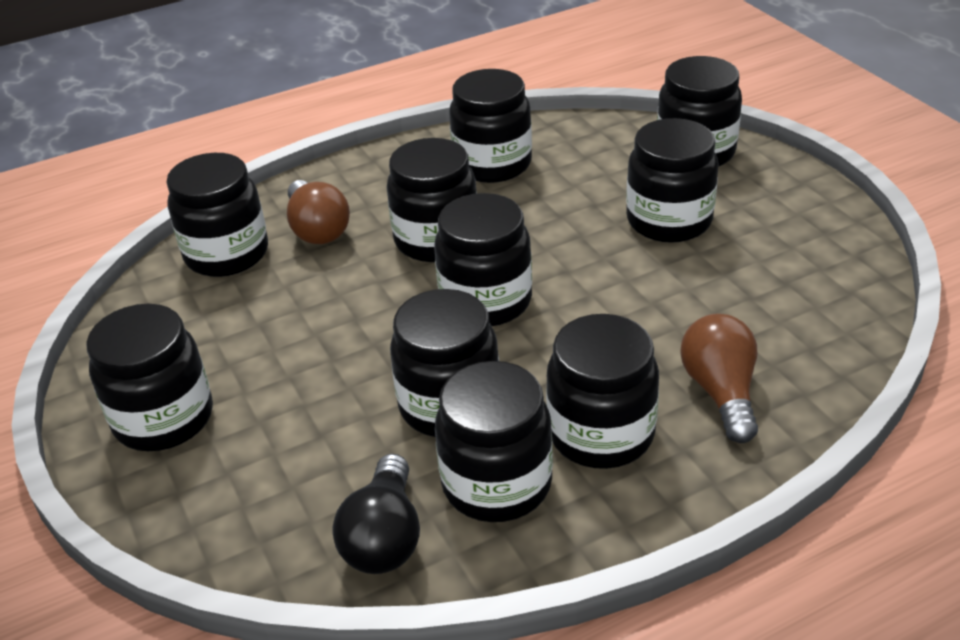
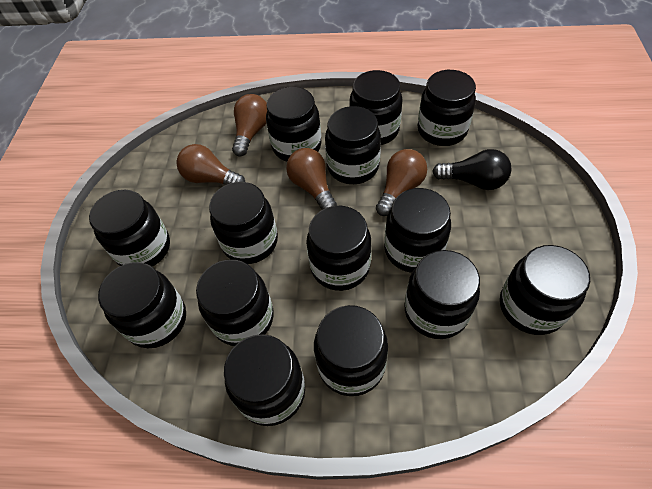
black jar: 10 -> 14
brown light bulb: 2 -> 4

